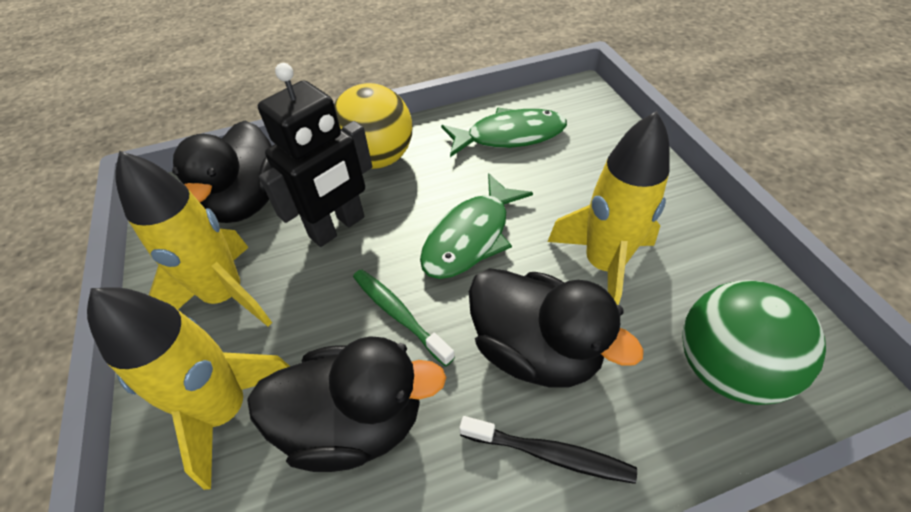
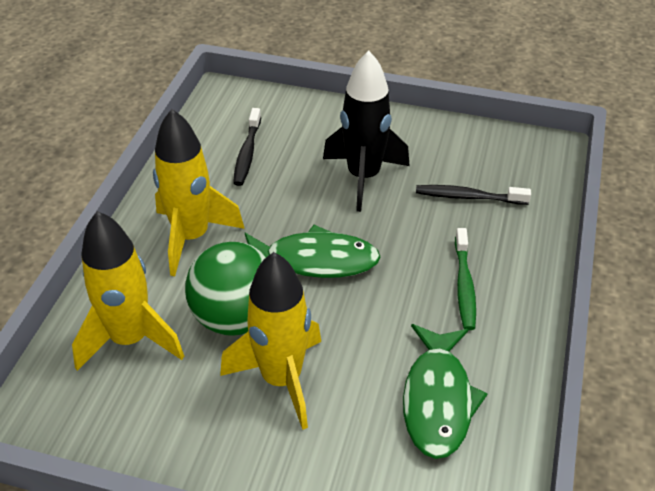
black duck: 3 -> 0
black robot: 1 -> 0
black rocket: 0 -> 1
black toothbrush: 1 -> 2
yellow ball: 1 -> 0

